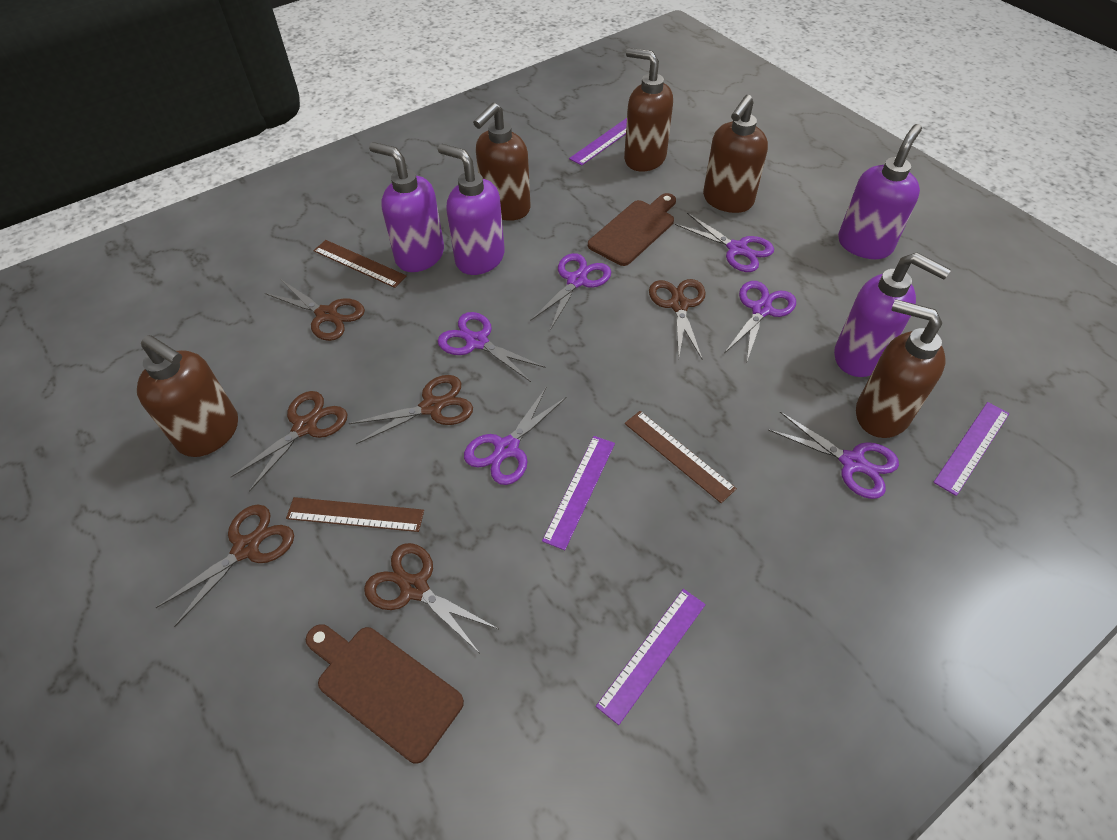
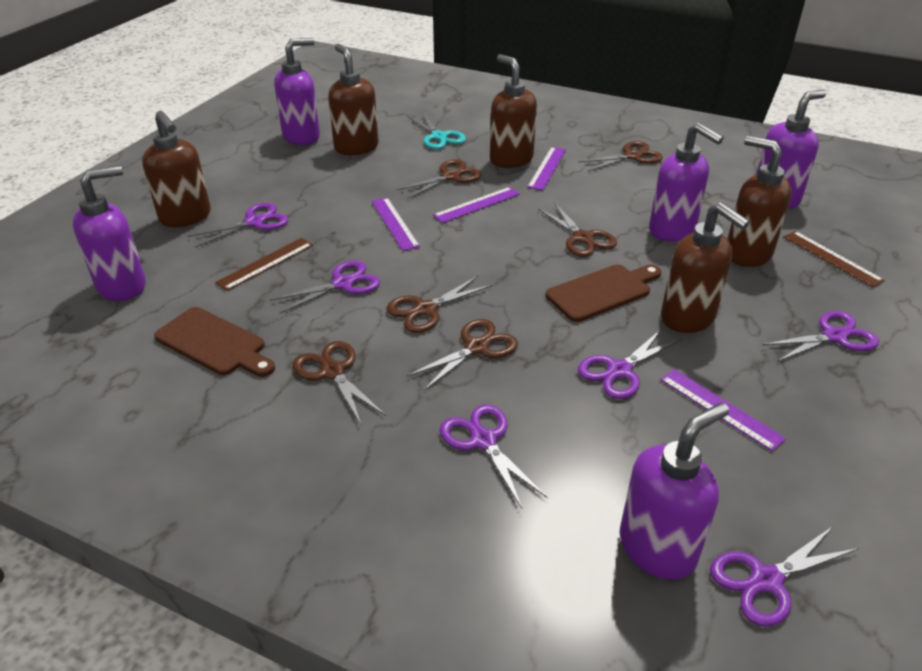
brown ruler: 3 -> 2
purple soap dispenser: 4 -> 5
turquoise scissors: 0 -> 1

